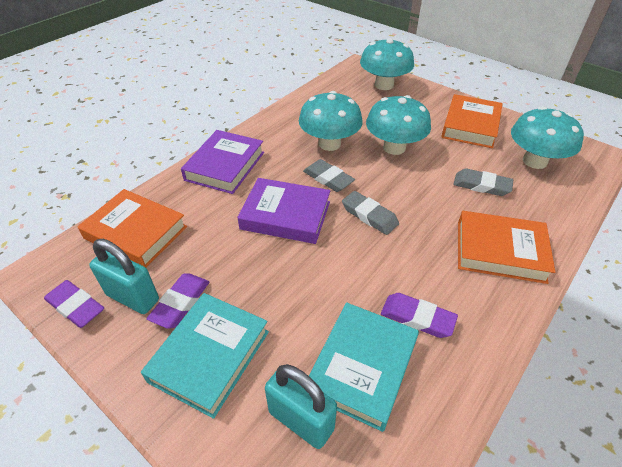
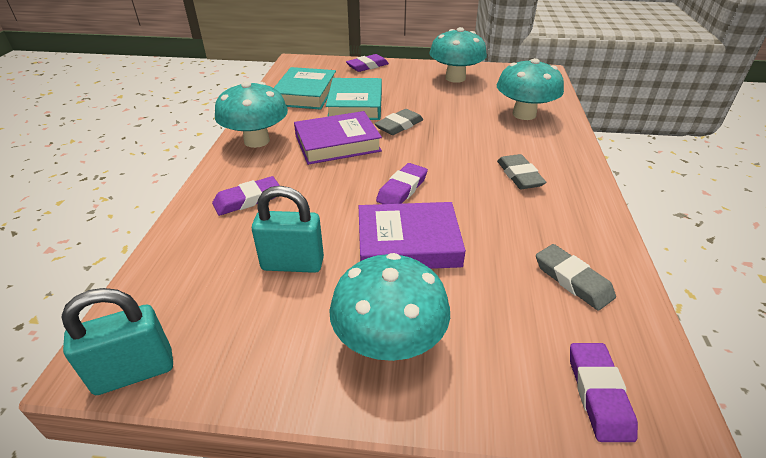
orange book: 3 -> 0
purple eraser: 3 -> 4

